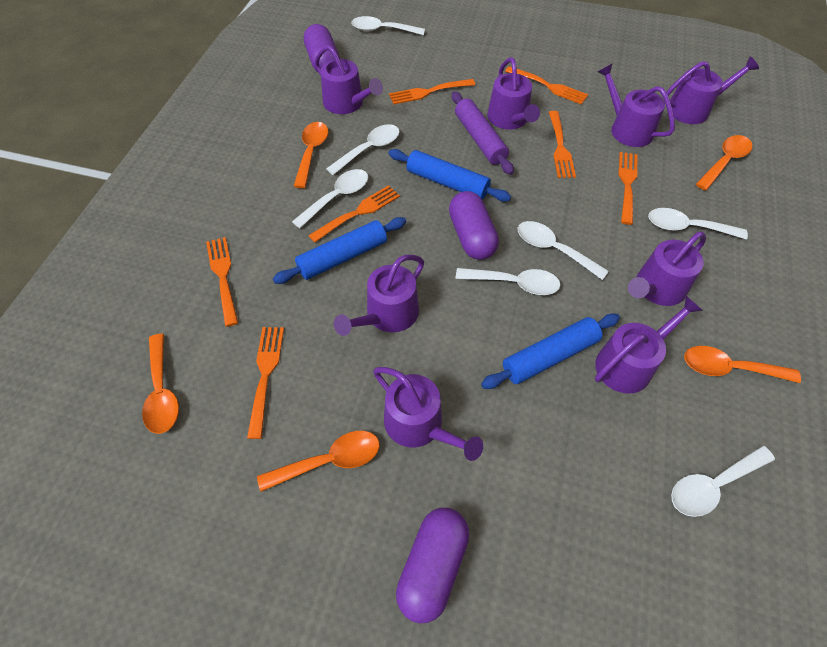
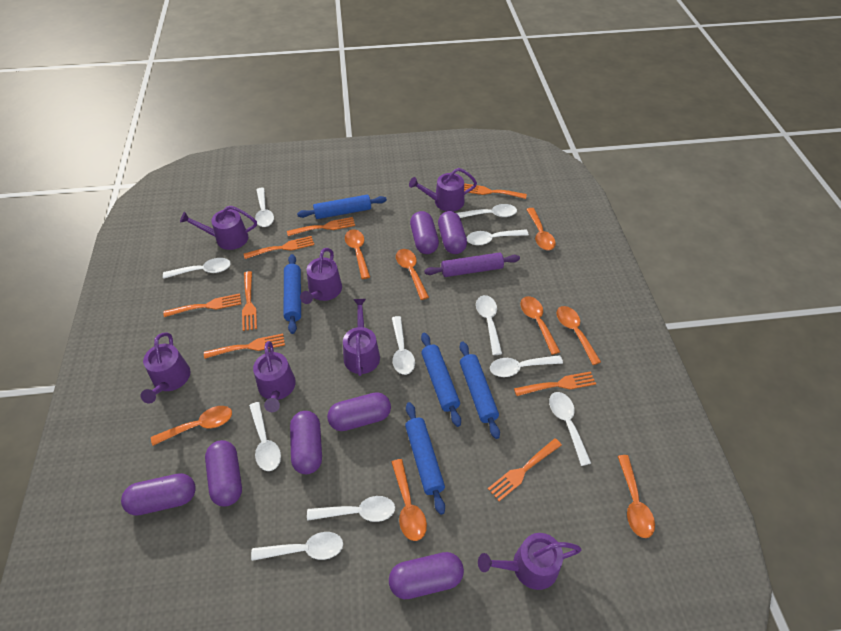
blue rolling pin: 3 -> 5
orange fork: 7 -> 8
orange spoon: 5 -> 8
purple capsule: 3 -> 7
purple watering can: 8 -> 7
white spoon: 7 -> 11

